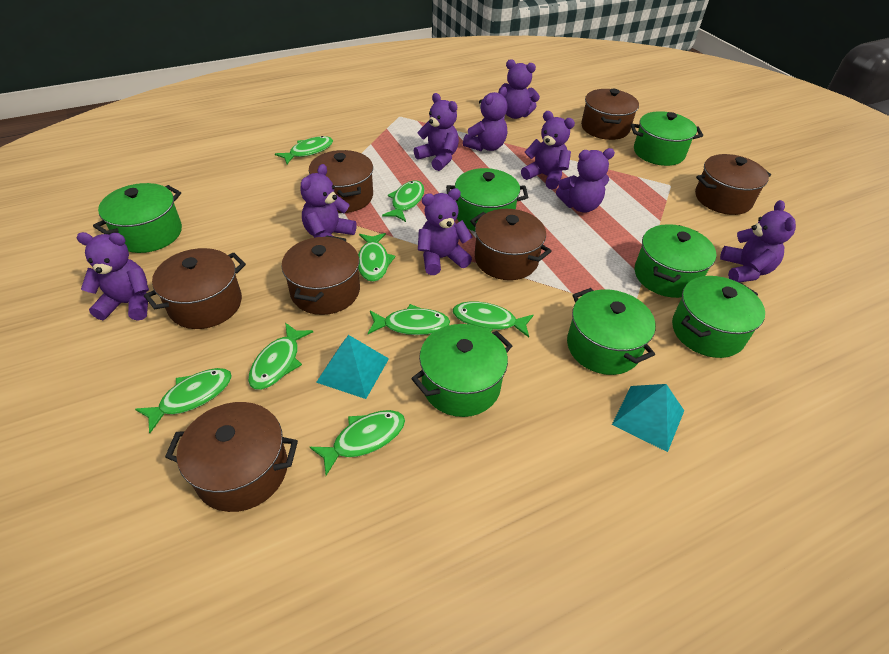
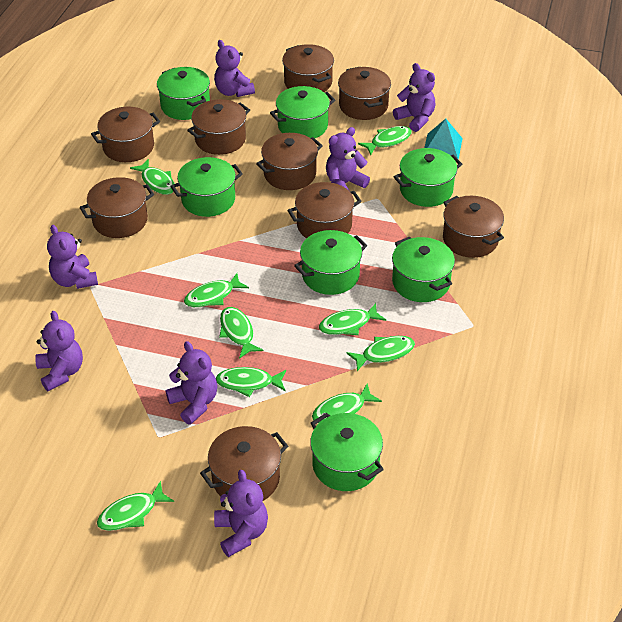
brown pot: 7 -> 9
green fish: 8 -> 9
purple teddy bear: 9 -> 7
turquoise pyramid: 2 -> 1

